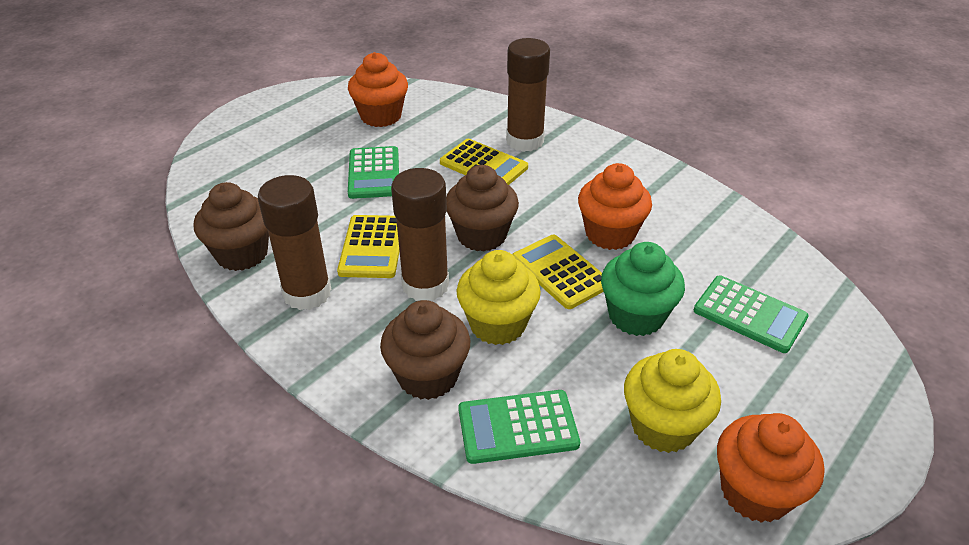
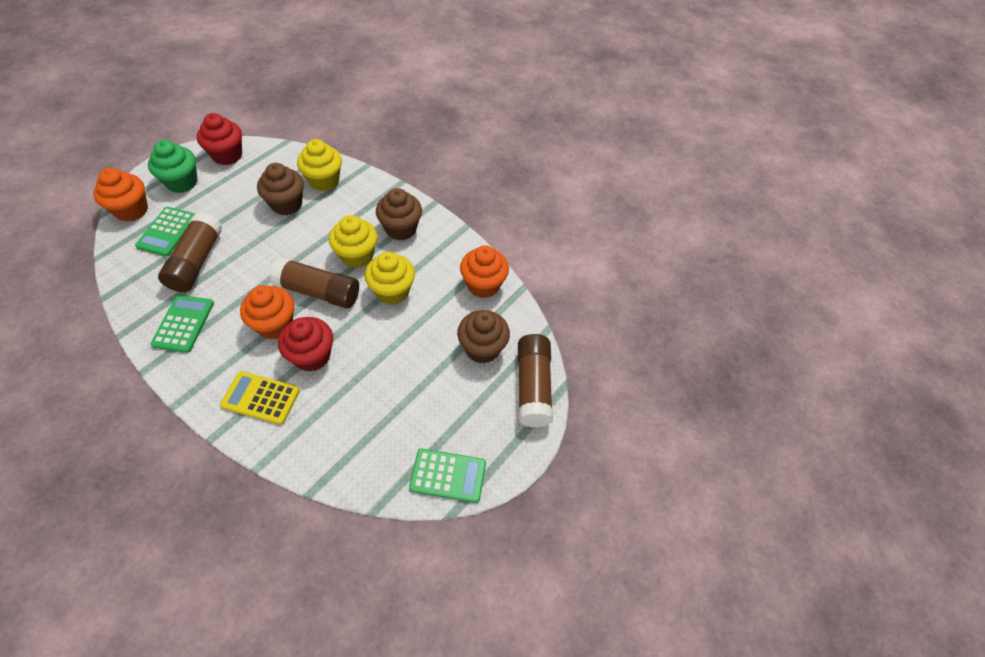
red cupcake: 0 -> 2
yellow calculator: 3 -> 1
yellow cupcake: 2 -> 3

